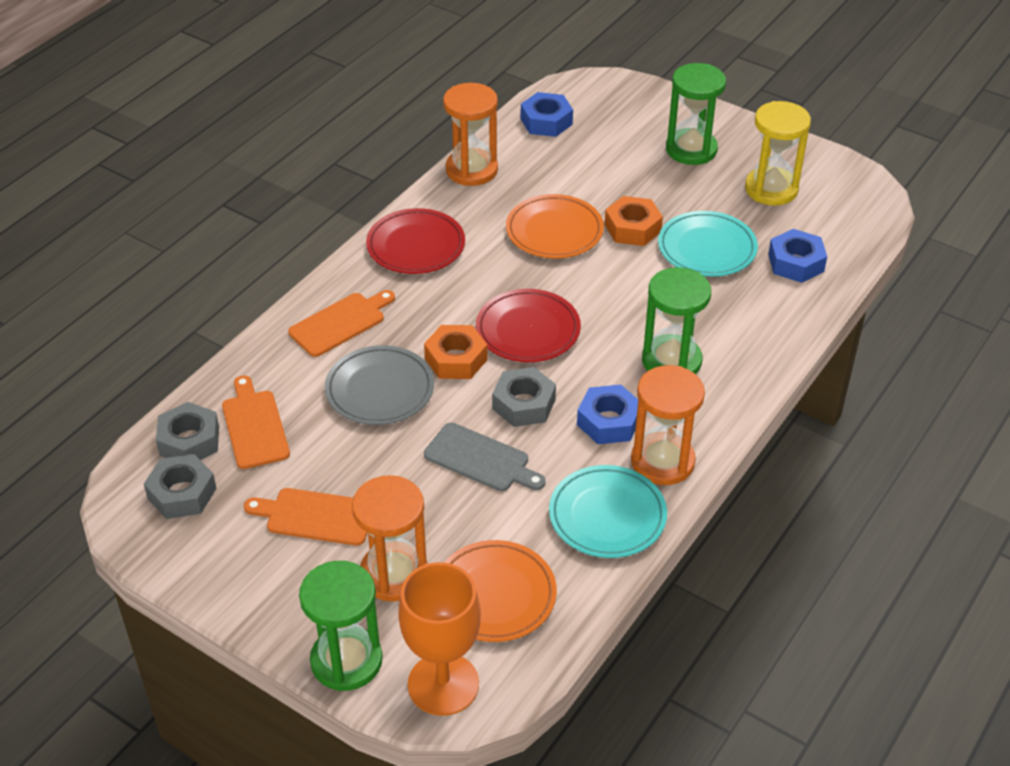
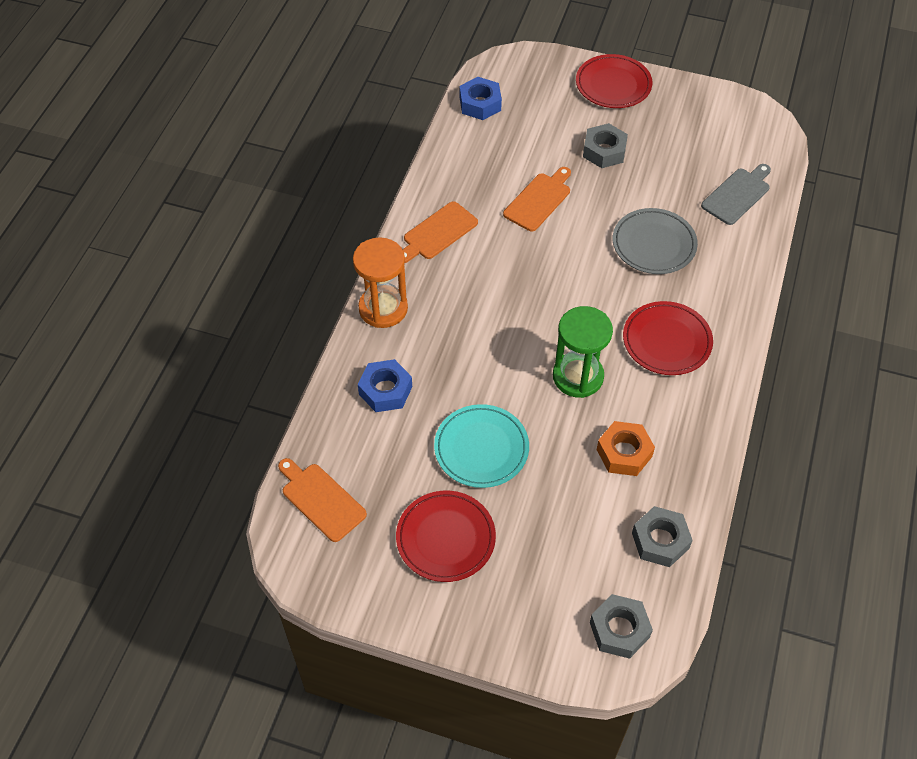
blue nut: 3 -> 2
green hourglass: 3 -> 1
orange goblet: 1 -> 0
orange hourglass: 3 -> 1
orange nut: 2 -> 1
orange plate: 2 -> 0
red plate: 2 -> 3
turquoise plate: 2 -> 1
yellow hourglass: 1 -> 0

